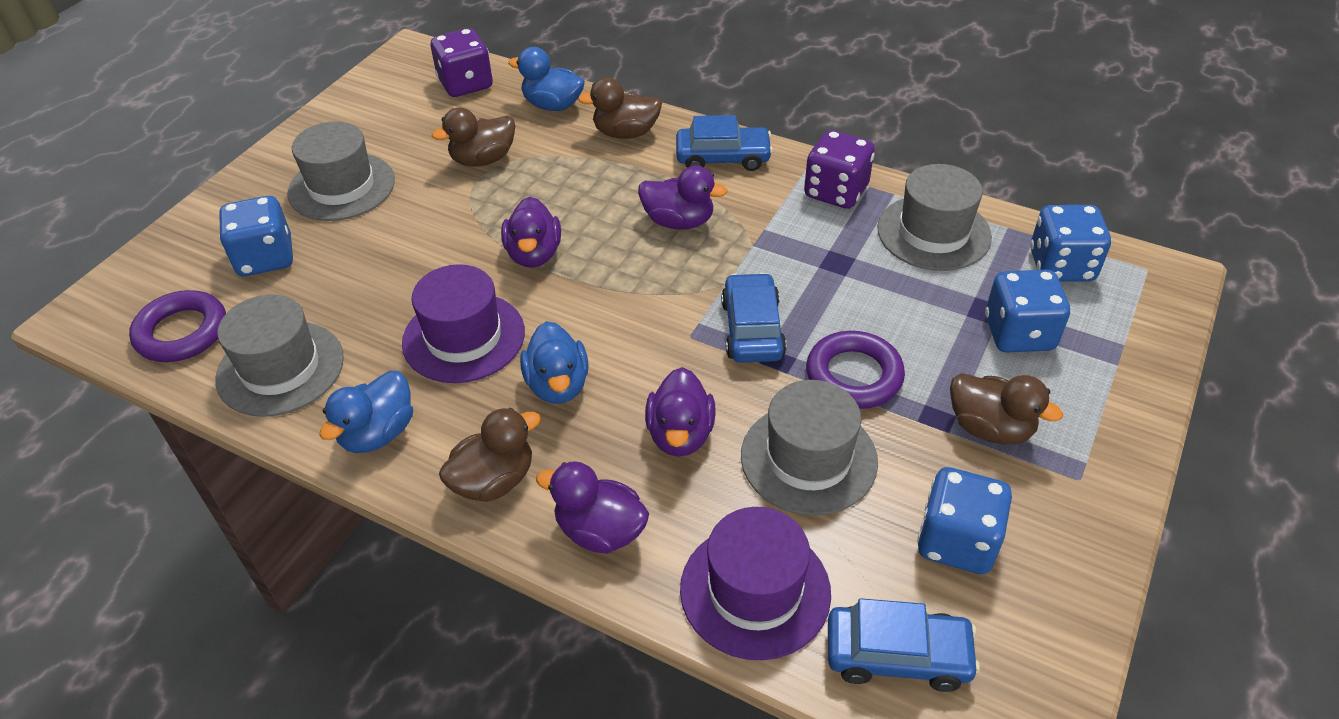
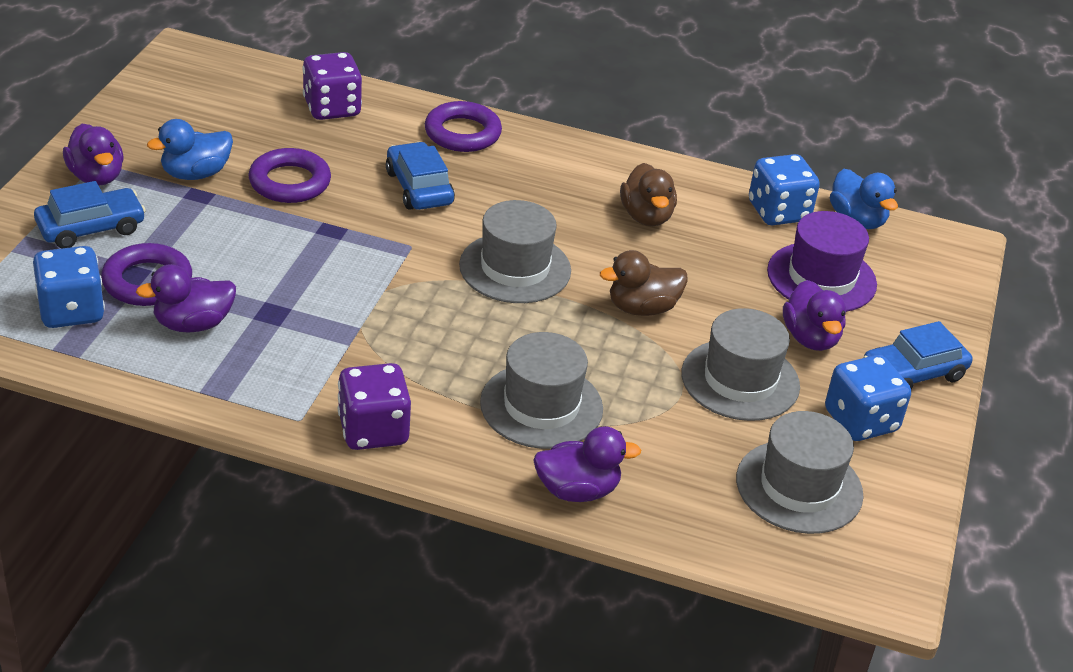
blue dice: 4 -> 3
blue duck: 3 -> 2
brown duck: 4 -> 2
purple hat: 2 -> 1
purple ring: 2 -> 3

